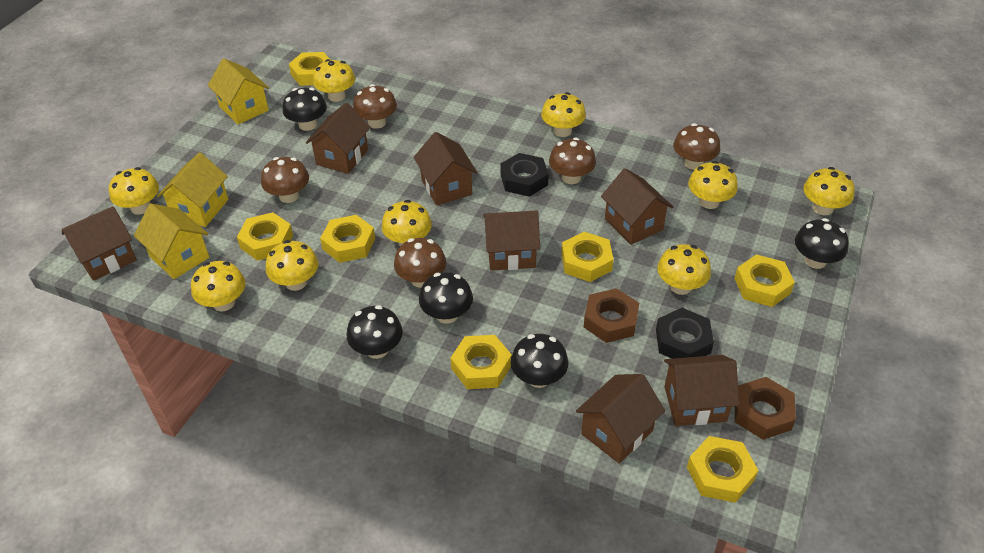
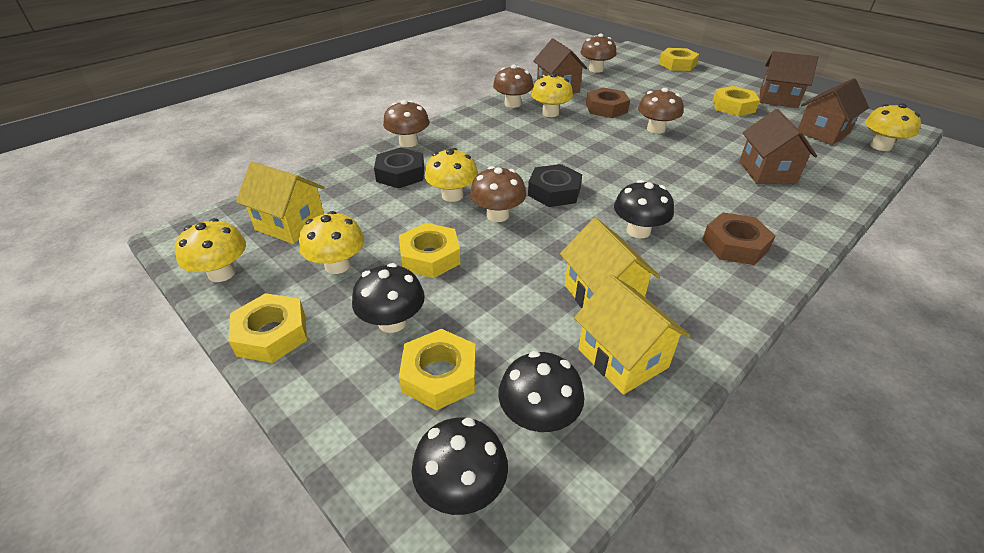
black mushroom: 5 -> 4
brown house: 7 -> 4
yellow mushroom: 9 -> 5
yellow nut: 7 -> 5

